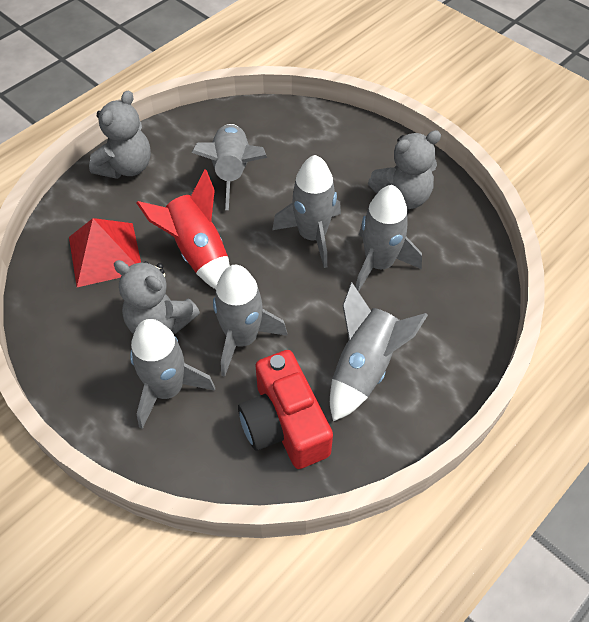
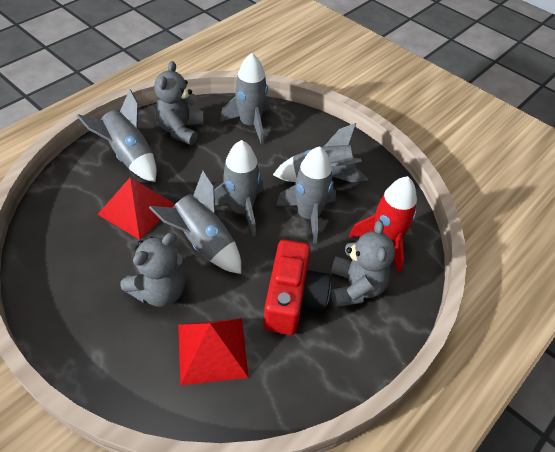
red pyramid: 1 -> 2

